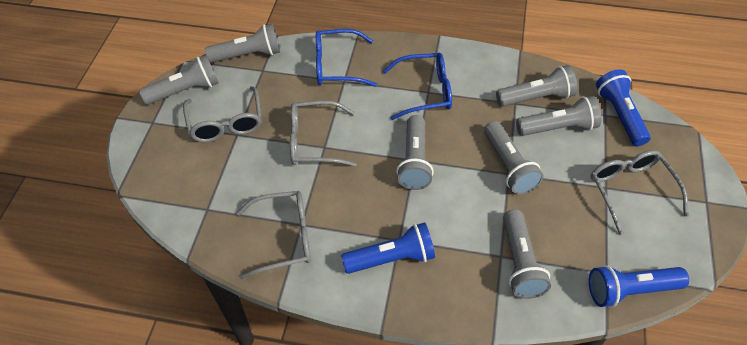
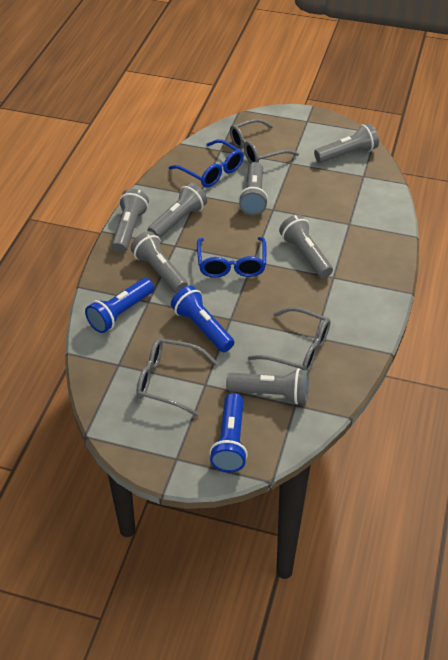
grey glasses: 4 -> 3

